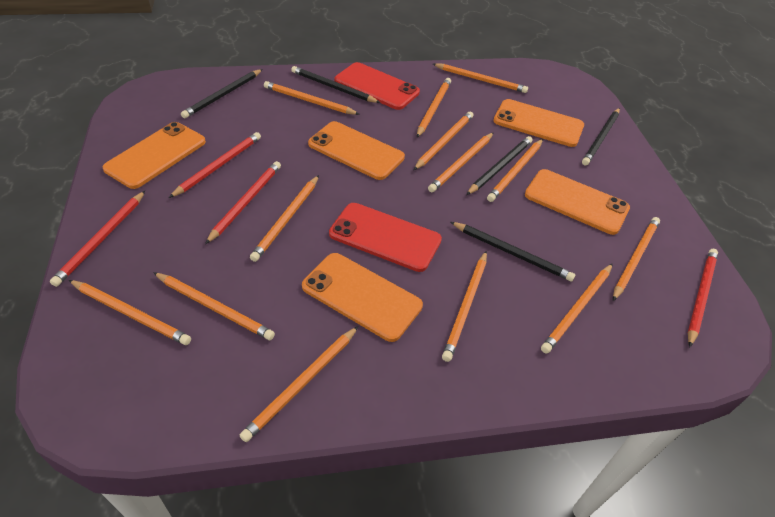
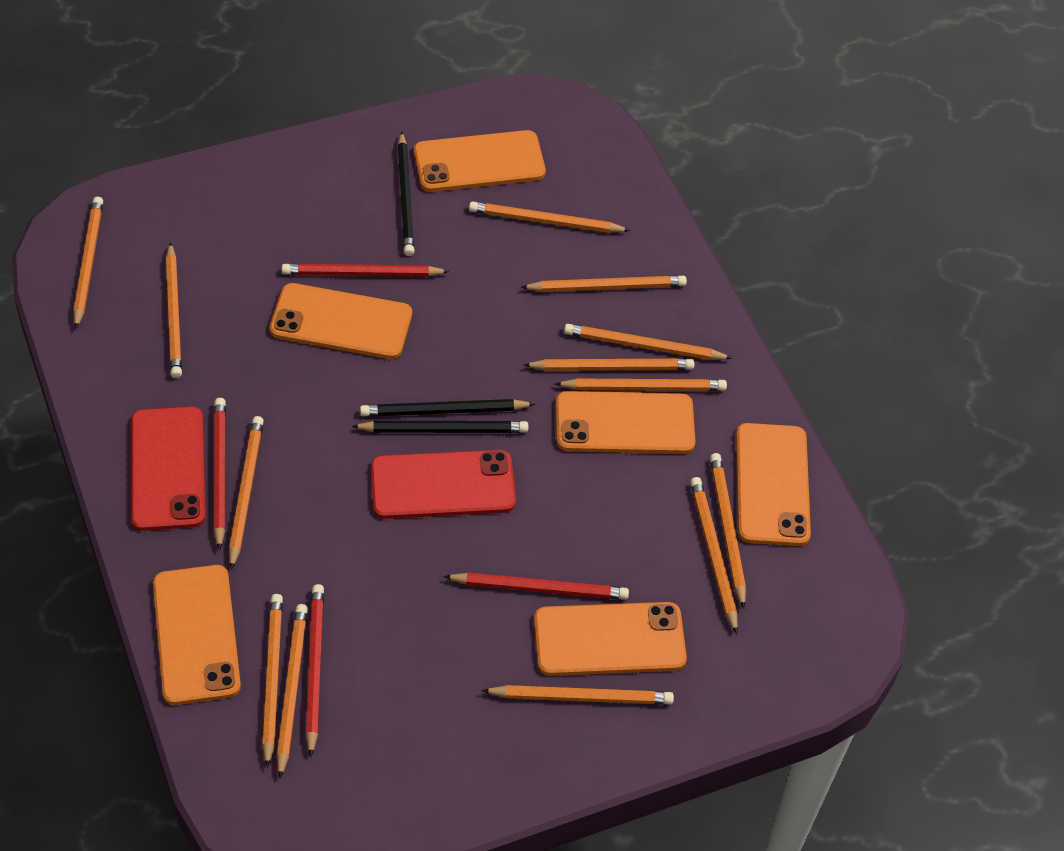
black pencil: 5 -> 3
orange phone: 5 -> 6

